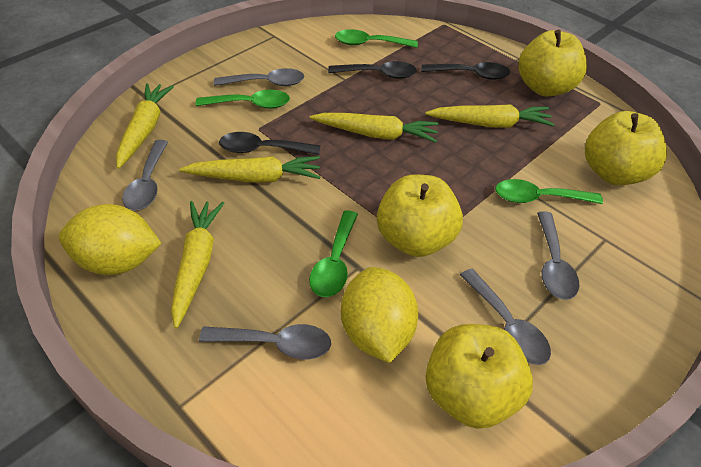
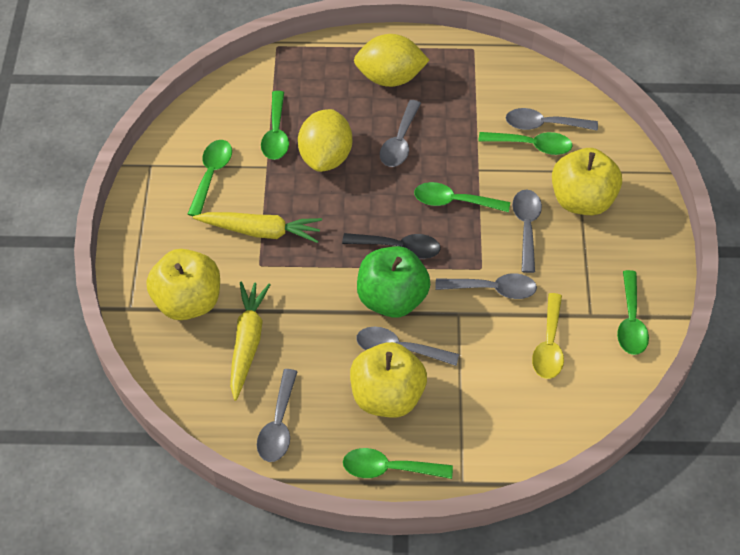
black spoon: 3 -> 1
green apple: 0 -> 1
green spoon: 4 -> 6
grey spoon: 5 -> 6
yellow apple: 4 -> 3
yellow carrot: 5 -> 2
yellow spoon: 0 -> 1

